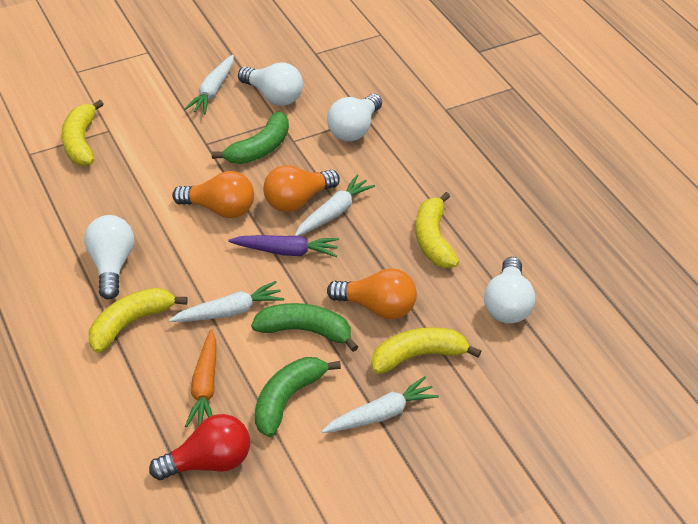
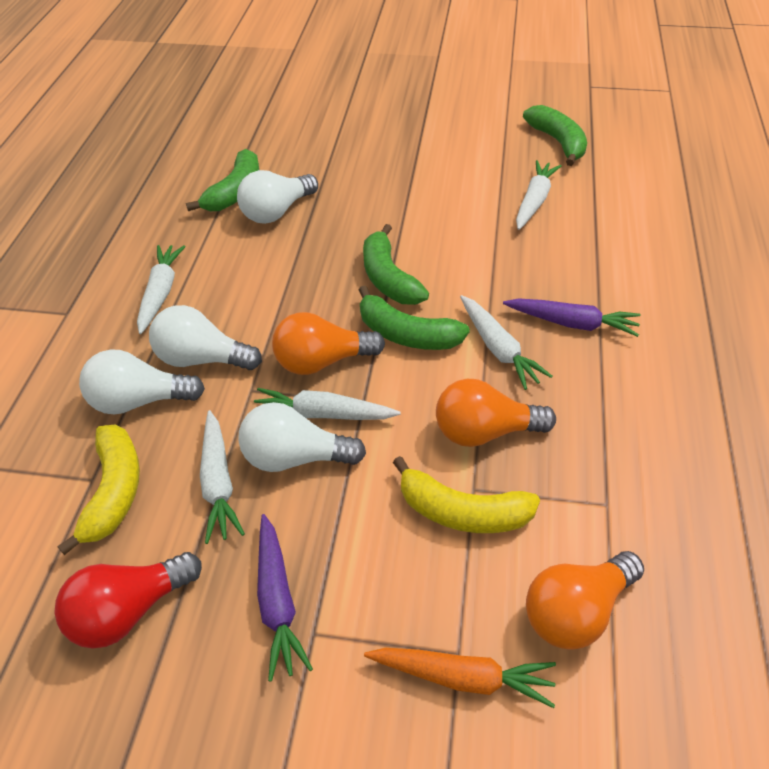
green banana: 3 -> 4
purple carrot: 1 -> 2
white carrot: 4 -> 5
yellow banana: 4 -> 2

